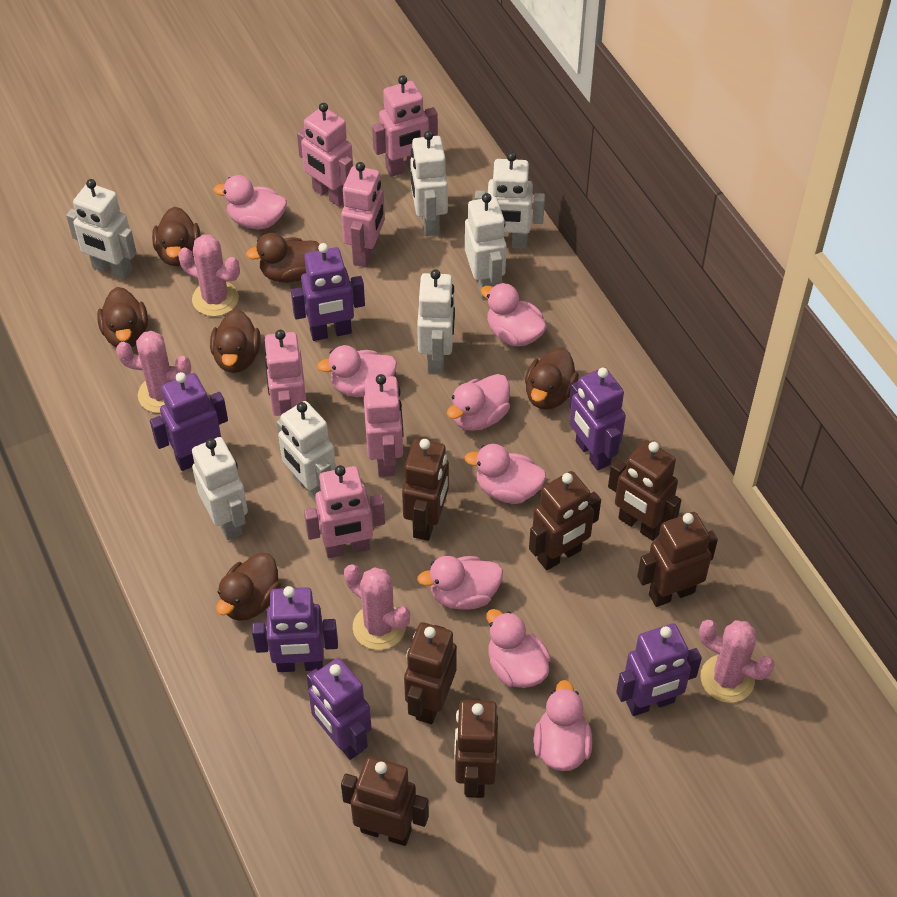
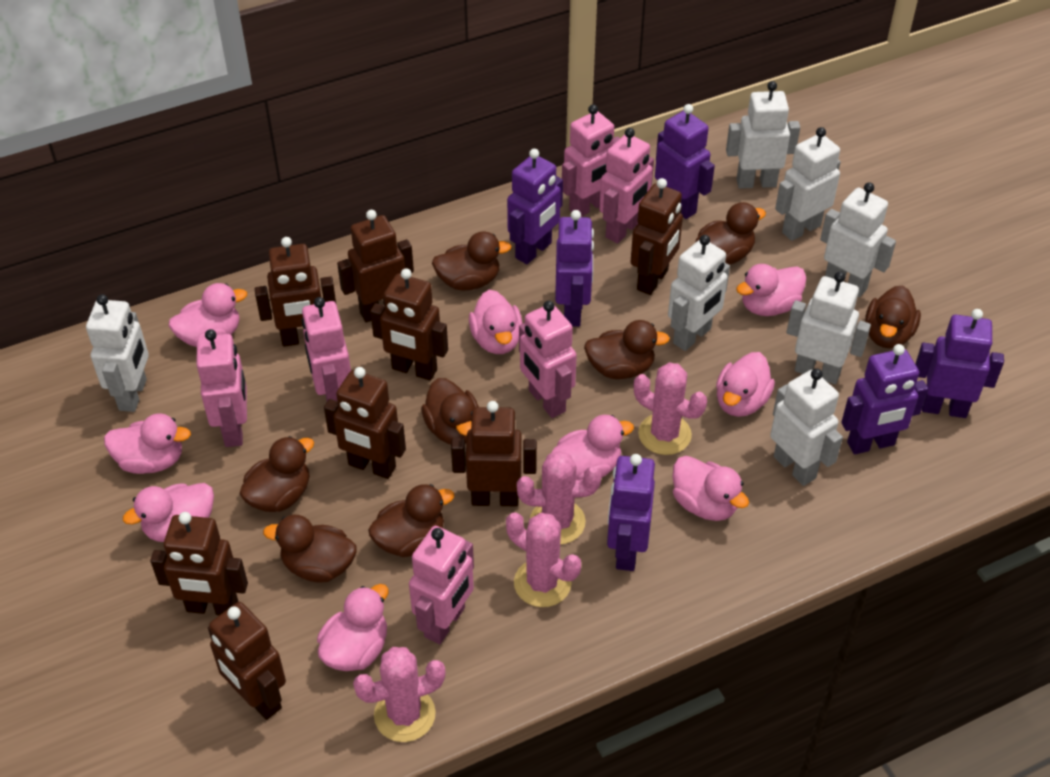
brown duck: 6 -> 8
brown robot: 7 -> 8
pink duck: 8 -> 9

